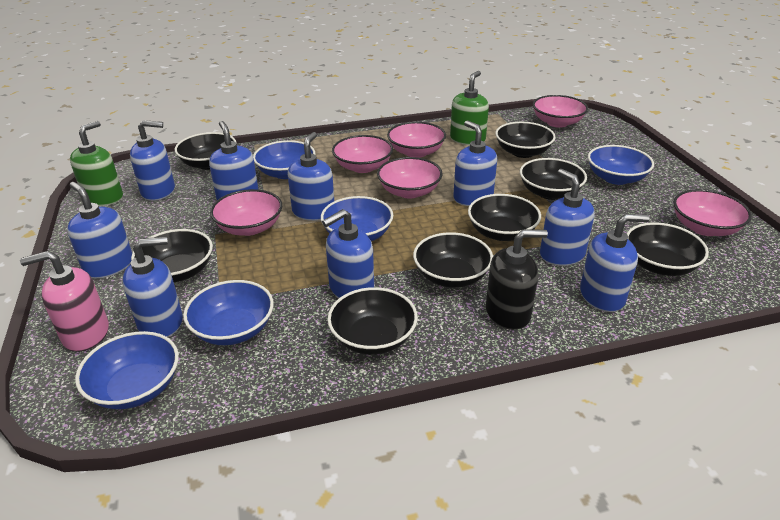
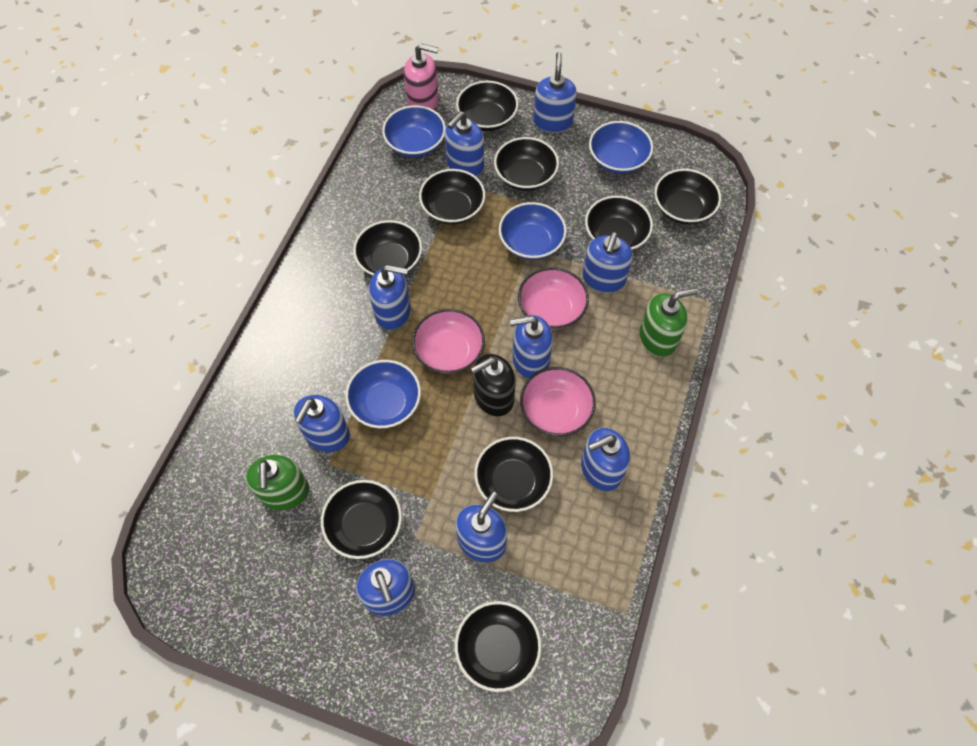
black bowl: 8 -> 9
blue bowl: 5 -> 4
pink bowl: 6 -> 3

